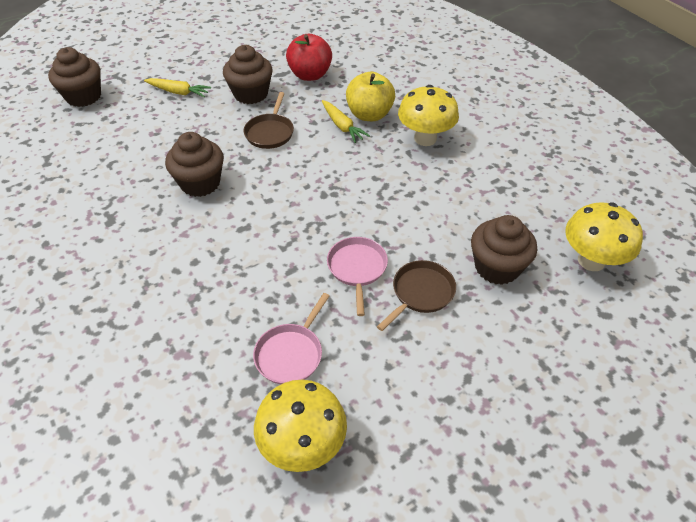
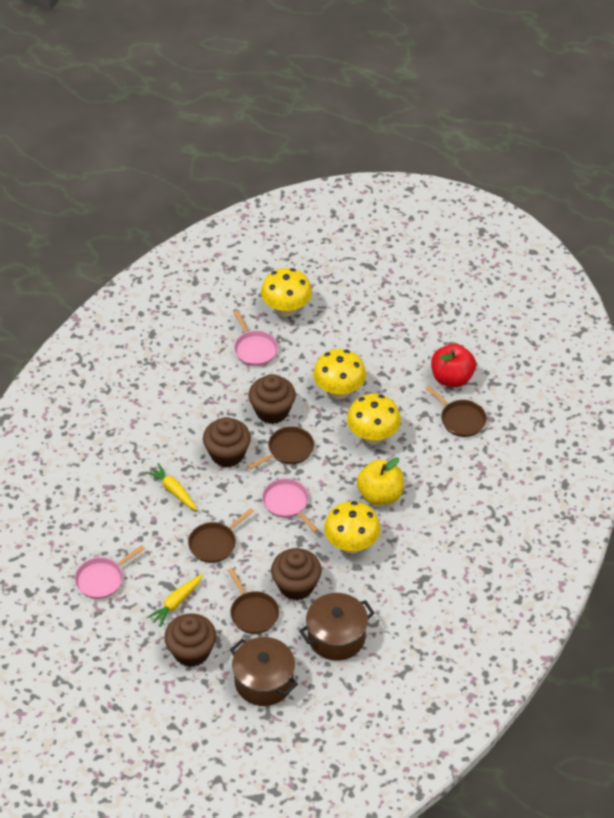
brown pan: 2 -> 4
brown pot: 0 -> 2
pink pan: 2 -> 3
yellow mushroom: 3 -> 4

